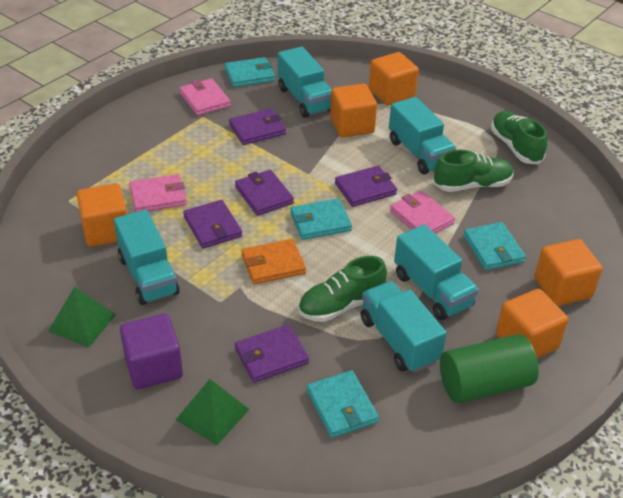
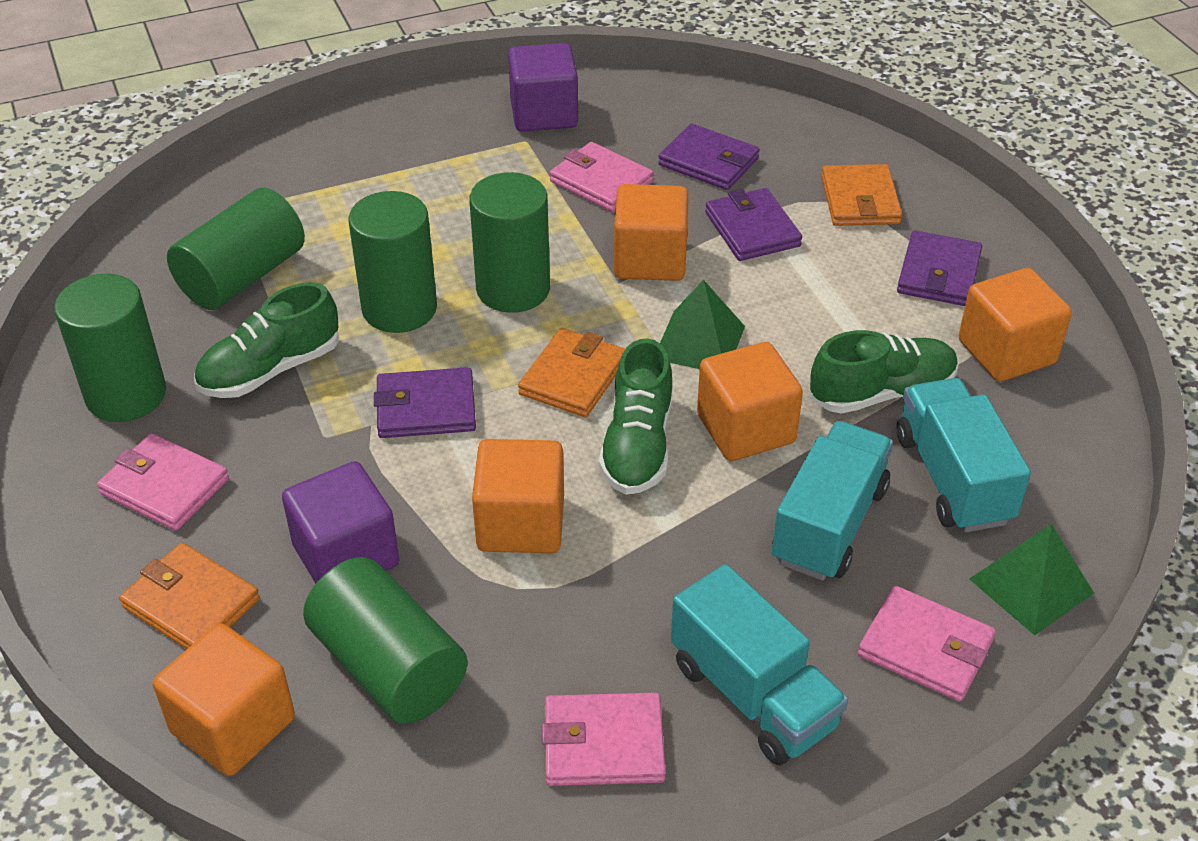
green cylinder: 1 -> 5
orange wallet: 1 -> 3
pink wallet: 3 -> 4
purple cube: 1 -> 2
purple wallet: 5 -> 4
turquoise truck: 5 -> 3
turquoise wallet: 4 -> 0

